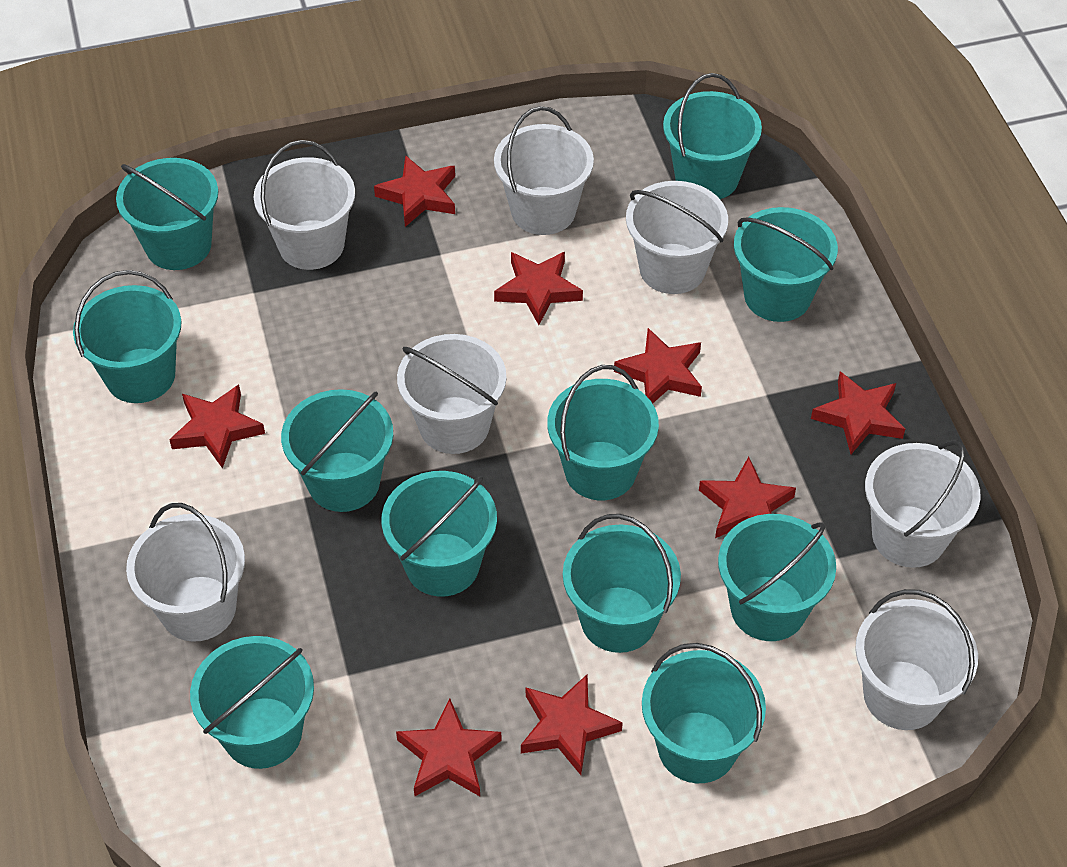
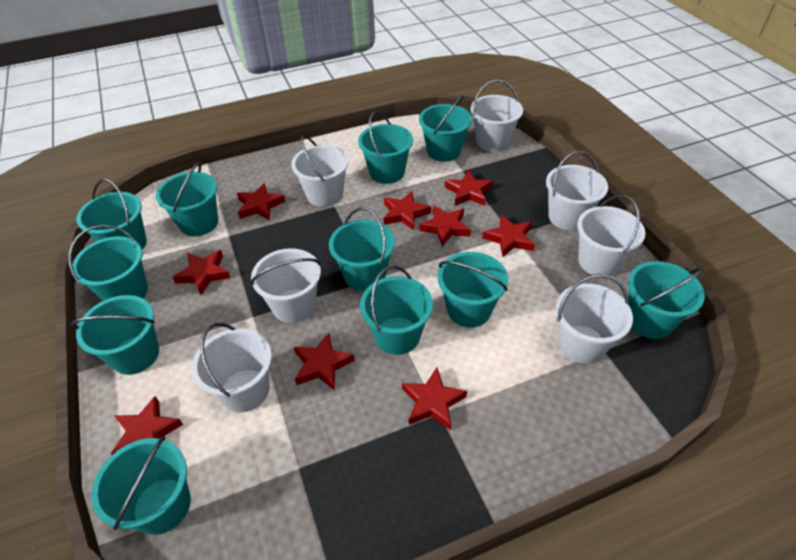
red star: 8 -> 9

